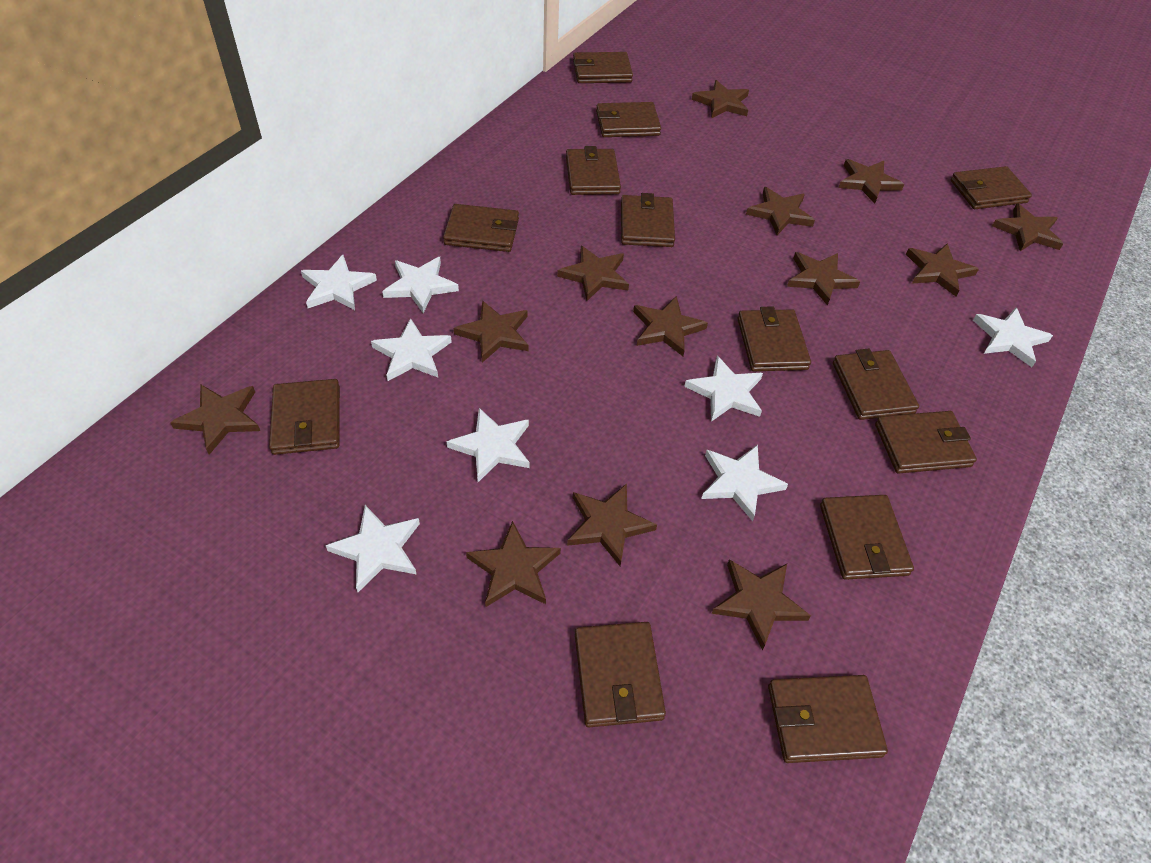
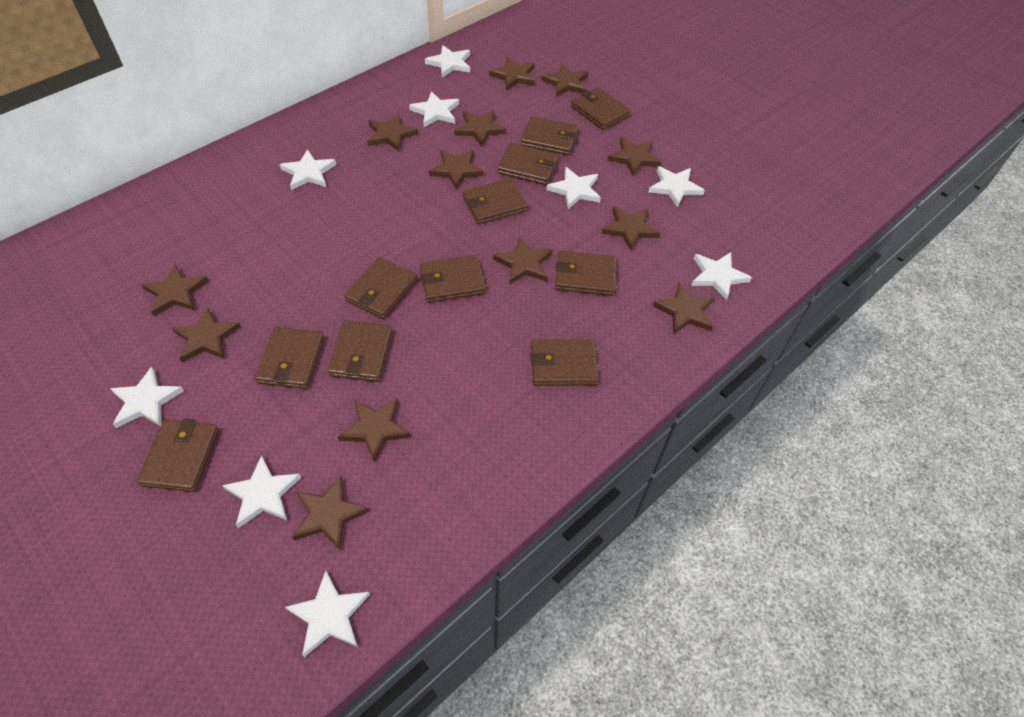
brown wallet: 13 -> 11
white star: 8 -> 9

